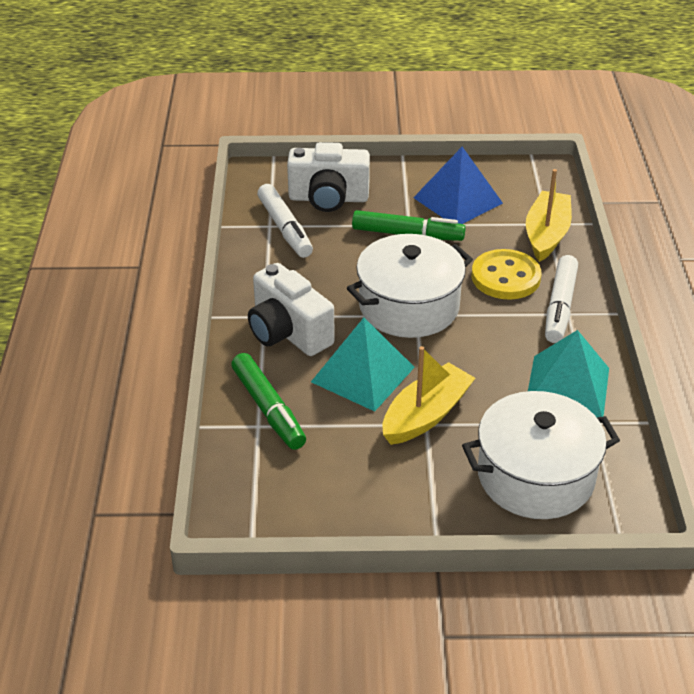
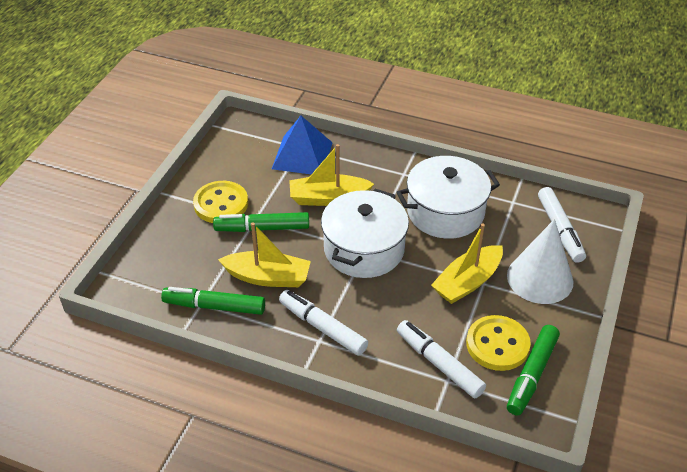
green marker: 2 -> 3
turquoise pyramid: 2 -> 0
white camera: 2 -> 0
white cone: 0 -> 1
white marker: 2 -> 3
yellow boat: 2 -> 3
yellow button: 1 -> 2

